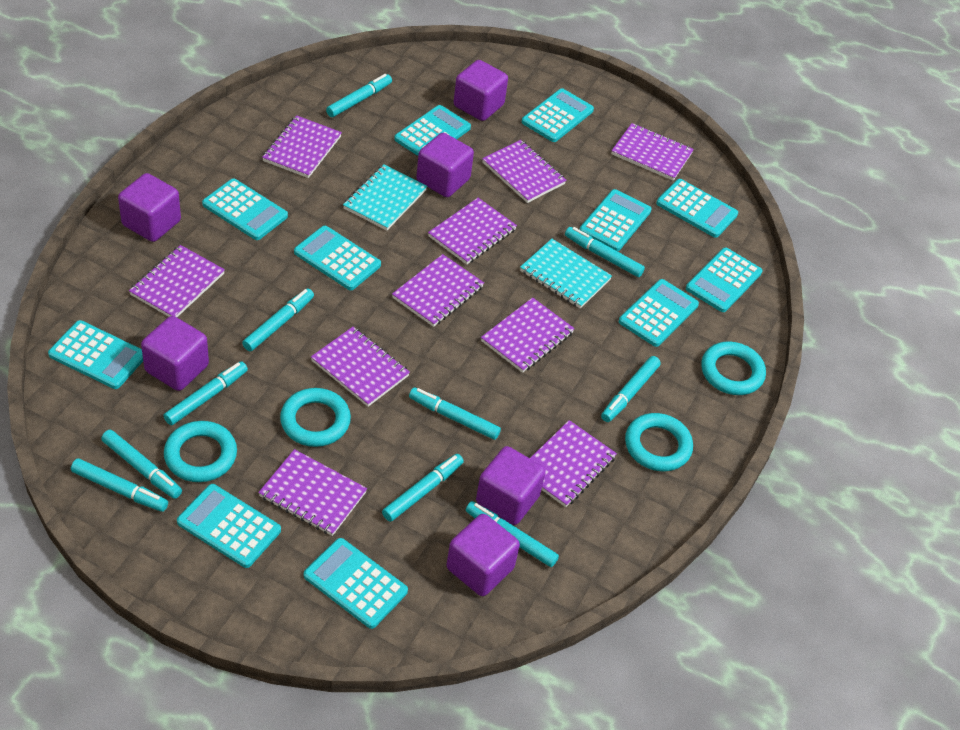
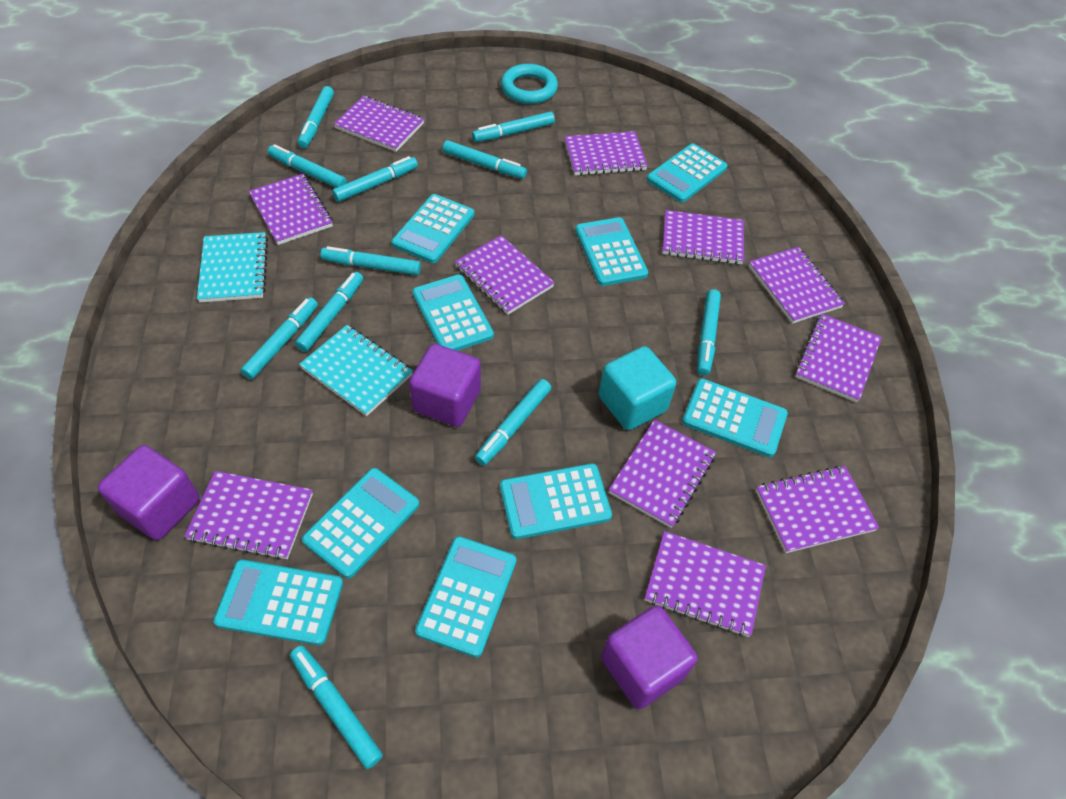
purple cube: 6 -> 3
purple notebook: 10 -> 11
turquoise calculator: 11 -> 9
turquoise cube: 0 -> 1
turquoise marker: 10 -> 11
turquoise ring: 4 -> 1

